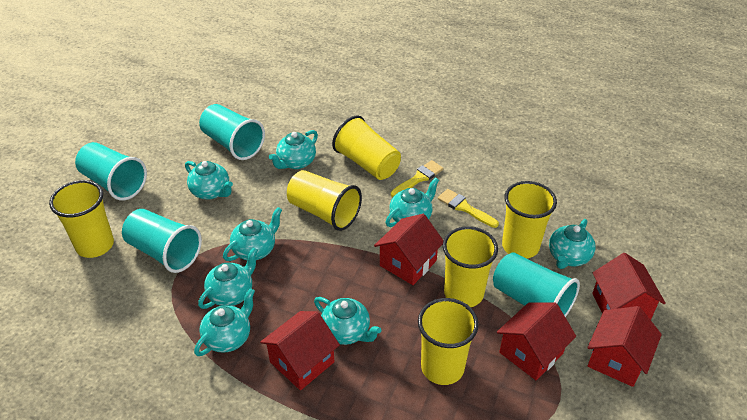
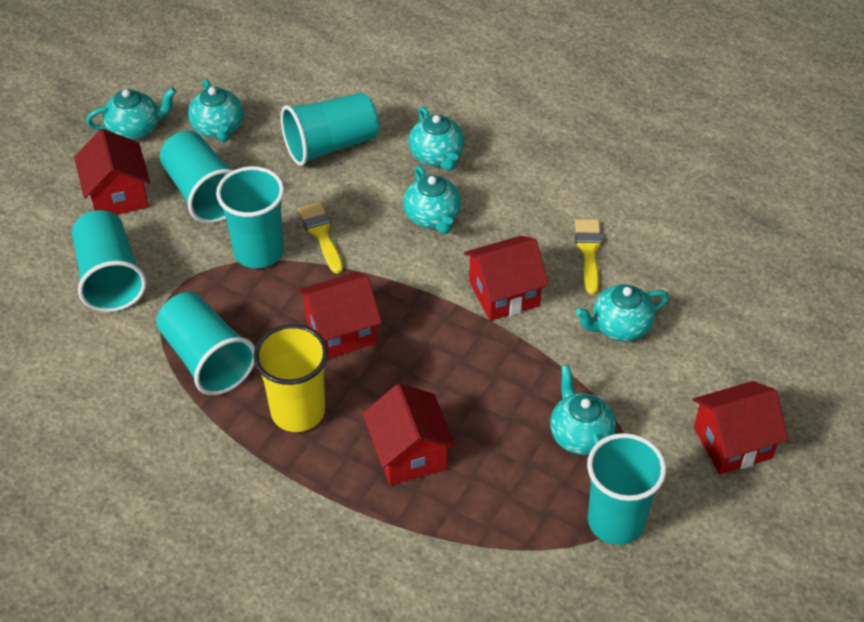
turquoise cup: 4 -> 6
turquoise teapot: 8 -> 6
yellow cup: 6 -> 1

